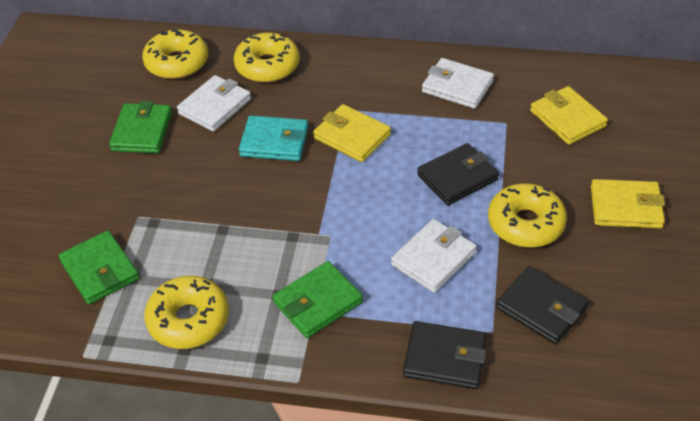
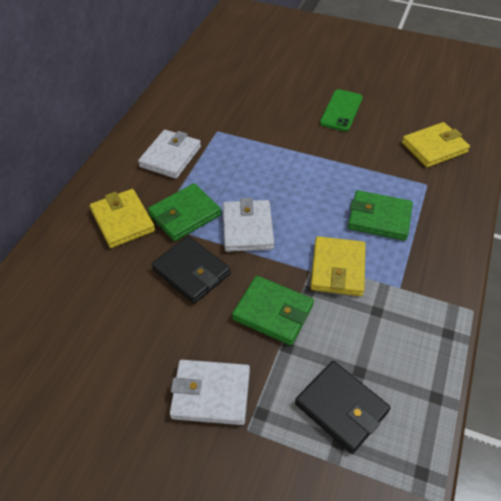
black wallet: 3 -> 2
green phone: 0 -> 1
turquoise wallet: 1 -> 0
yellow donut: 4 -> 0

